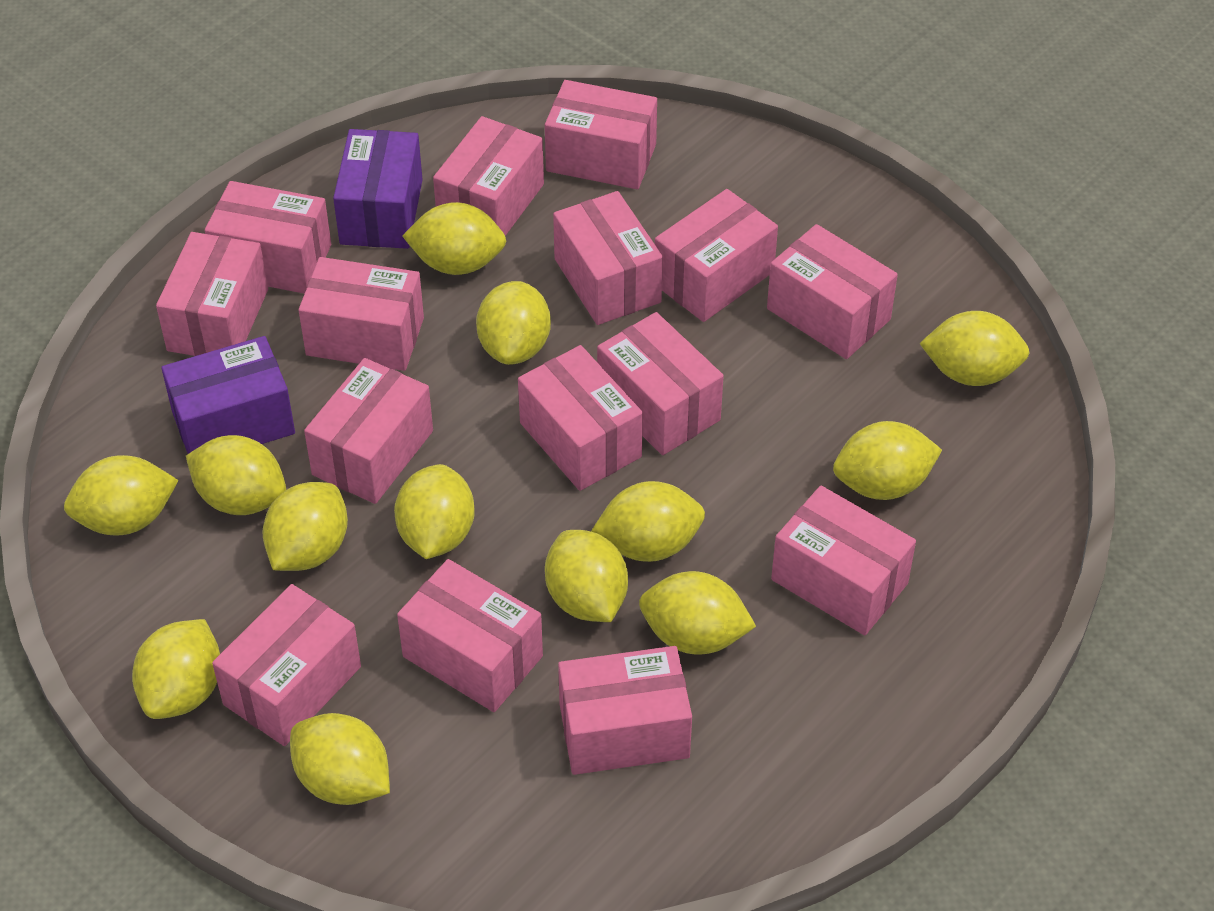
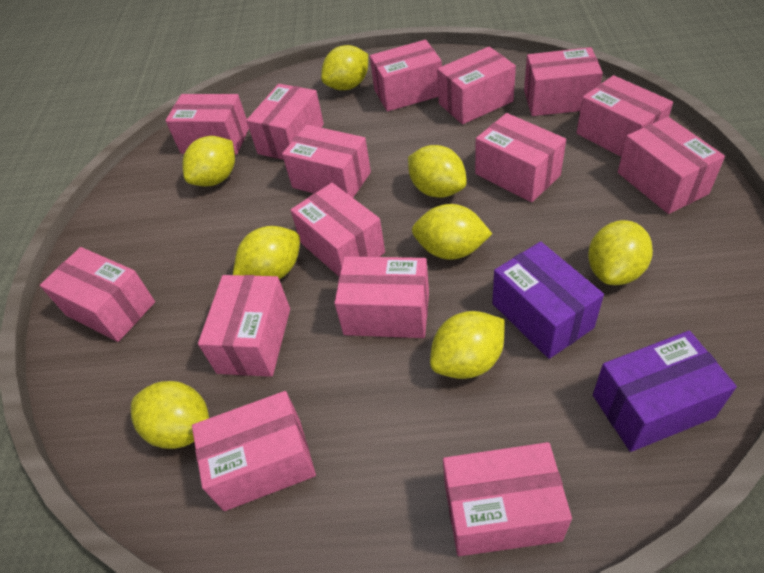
yellow lemon: 13 -> 8

